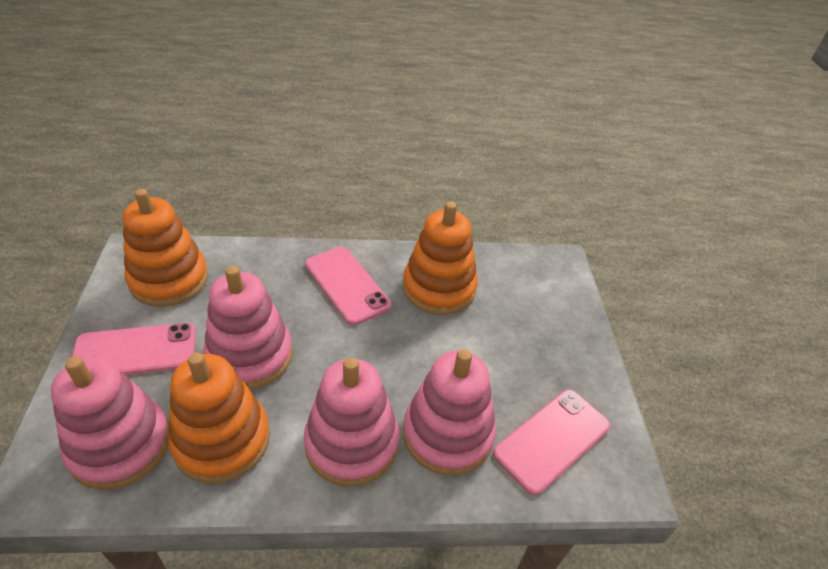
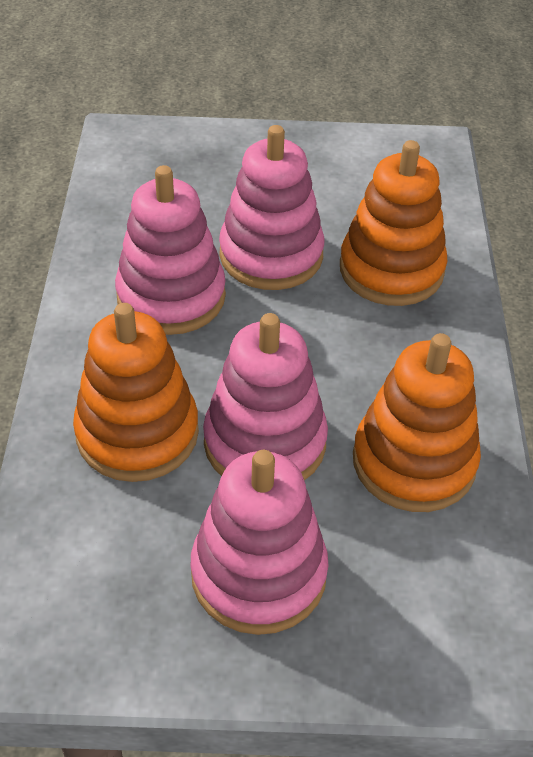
pink phone: 3 -> 0

